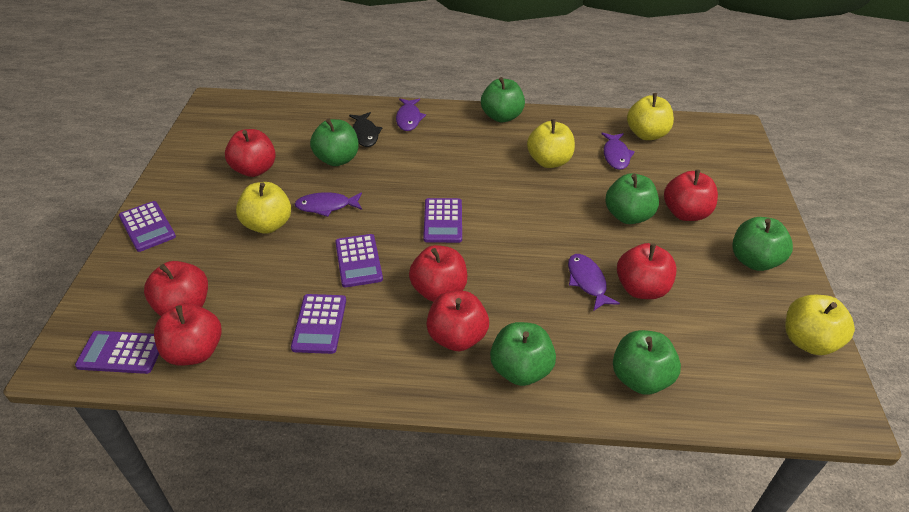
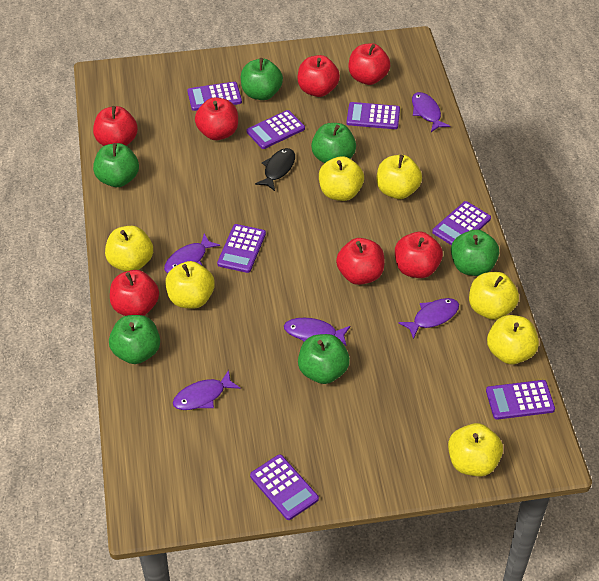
purple calculator: 5 -> 7
purple fish: 4 -> 5
yellow apple: 4 -> 7

